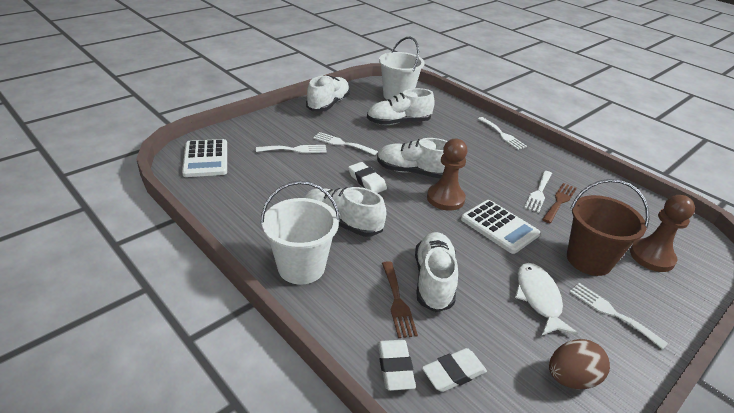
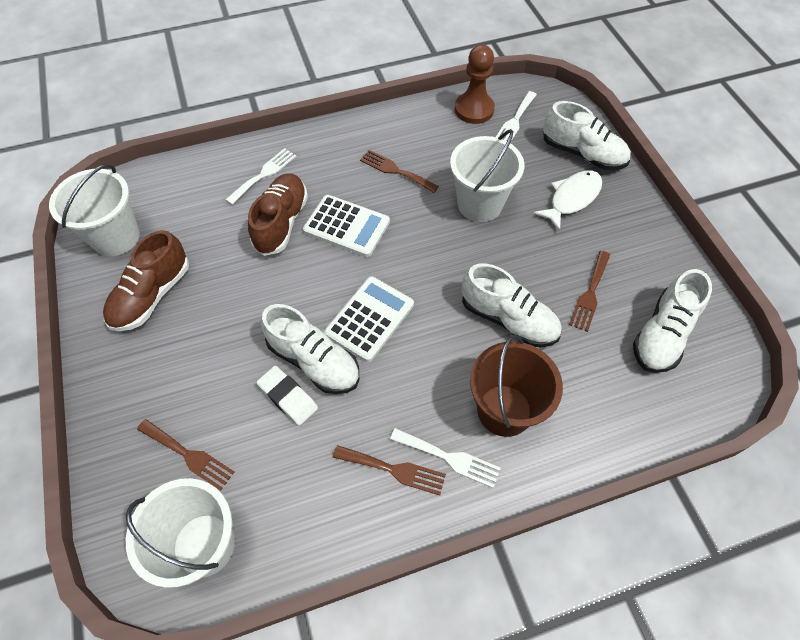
brown egg: 1 -> 0
brown fork: 2 -> 4
brown pawn: 2 -> 1
brown shoe: 0 -> 2
white bucket: 2 -> 3
white eraser: 3 -> 1
white fork: 5 -> 3
white shoe: 5 -> 4

